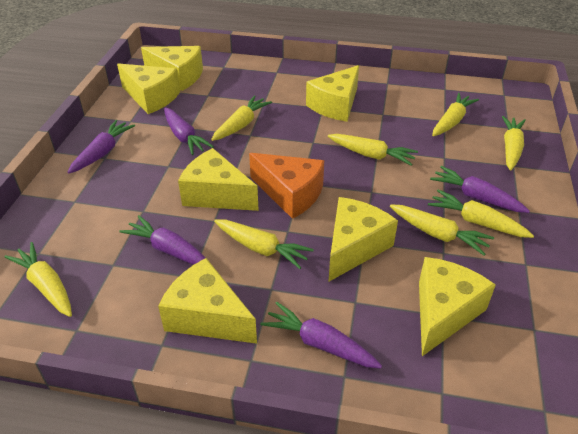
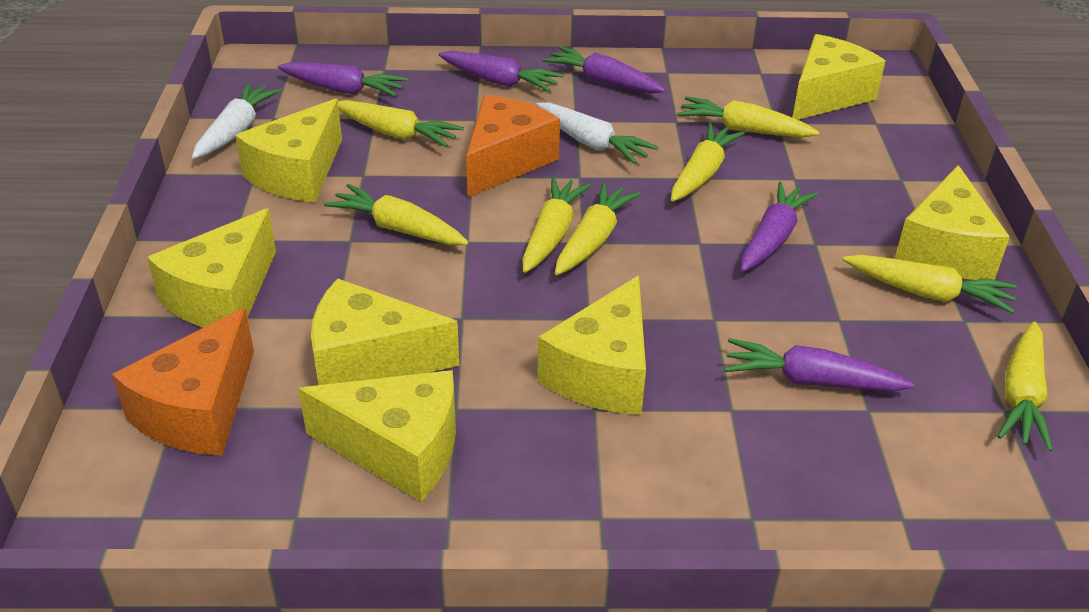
orange cheese: 1 -> 2
white carrot: 0 -> 2

